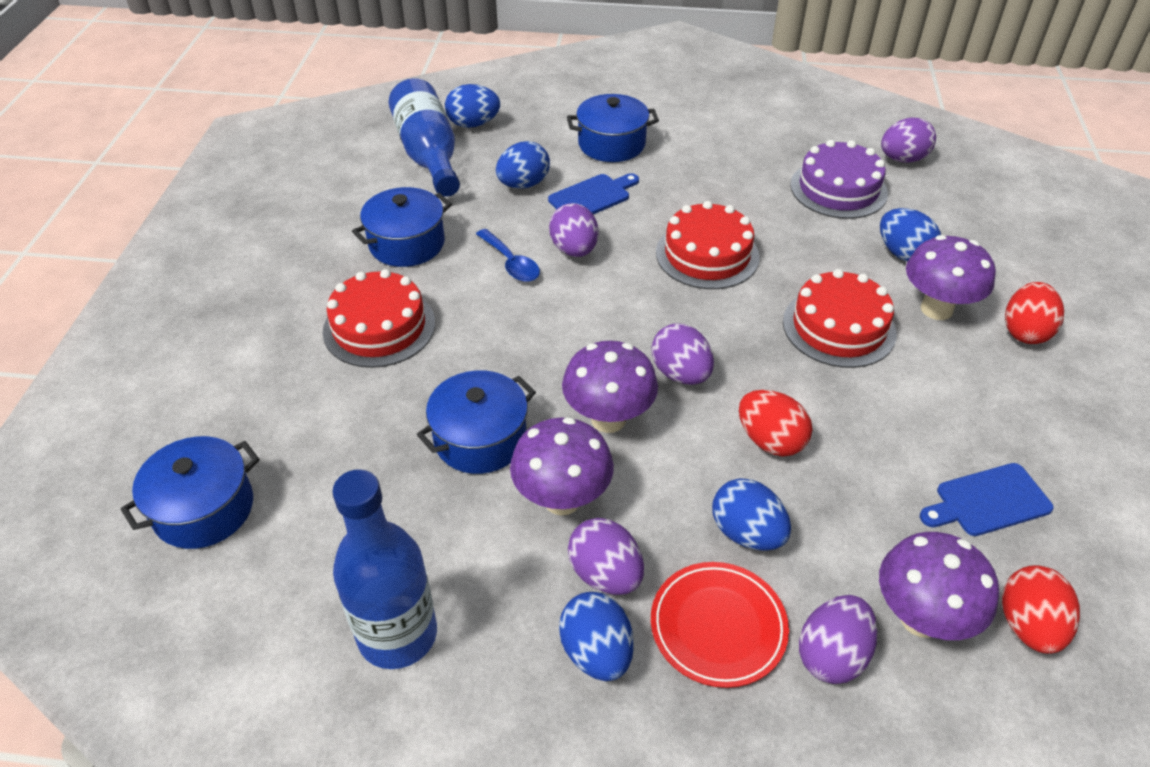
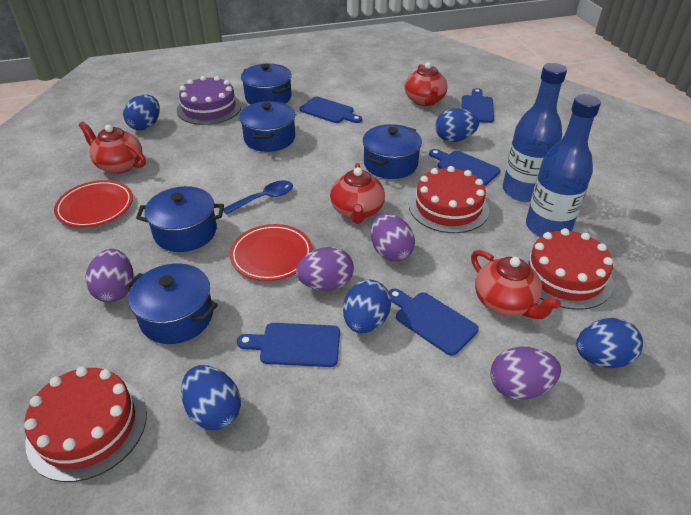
blue cutting board: 2 -> 5
blue pot: 4 -> 5
purple egg: 5 -> 4
purple mushroom: 4 -> 0
red egg: 3 -> 0
red plate: 1 -> 2
red teapot: 0 -> 4

